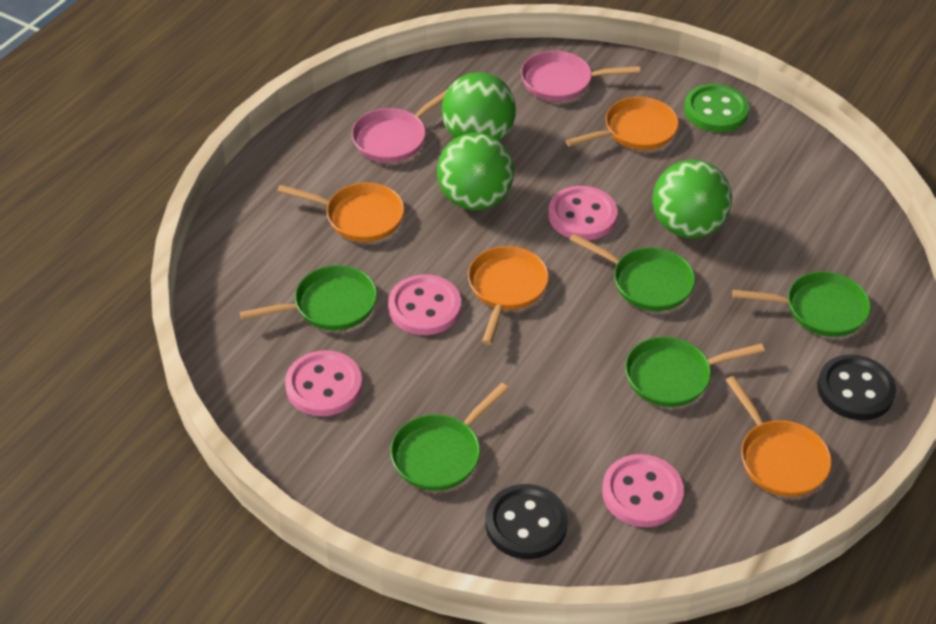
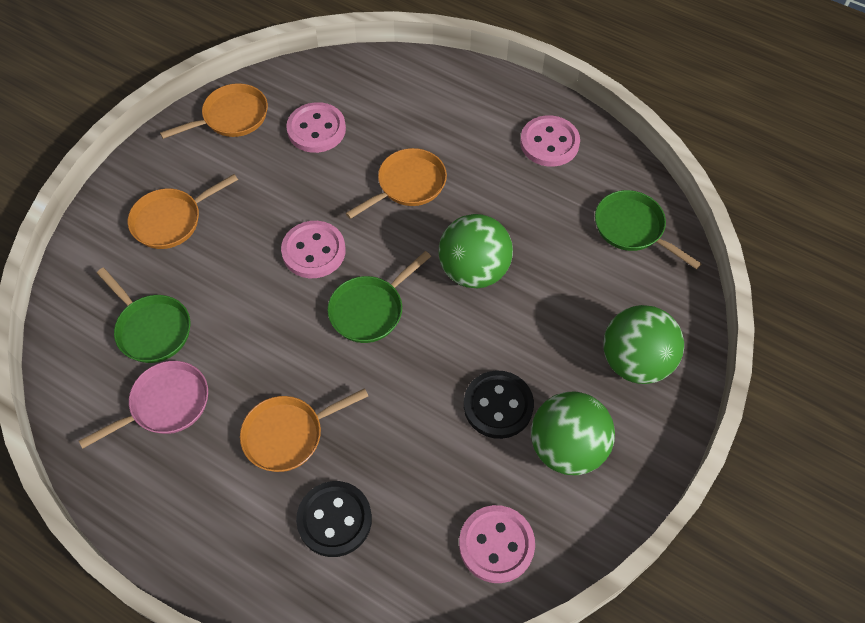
green button: 1 -> 0
green pan: 5 -> 3
pink pan: 2 -> 1

